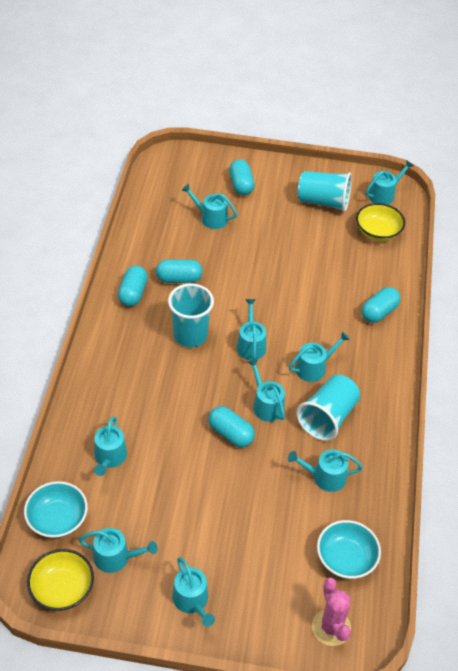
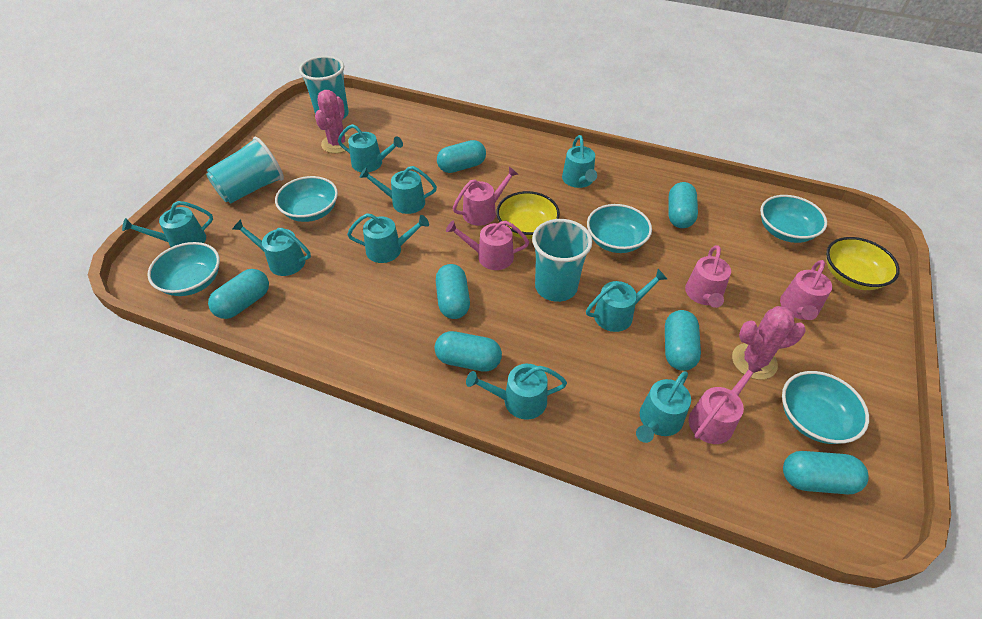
pink cactus: 1 -> 2
pink watering can: 0 -> 5
turquoise bowl: 2 -> 5
turquoise capsule: 5 -> 7

